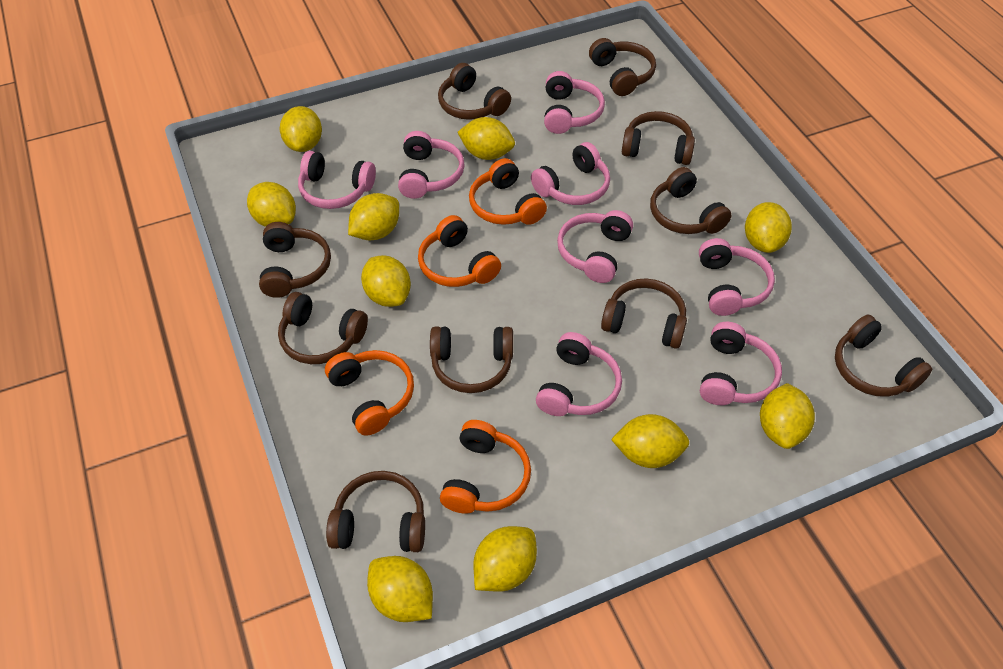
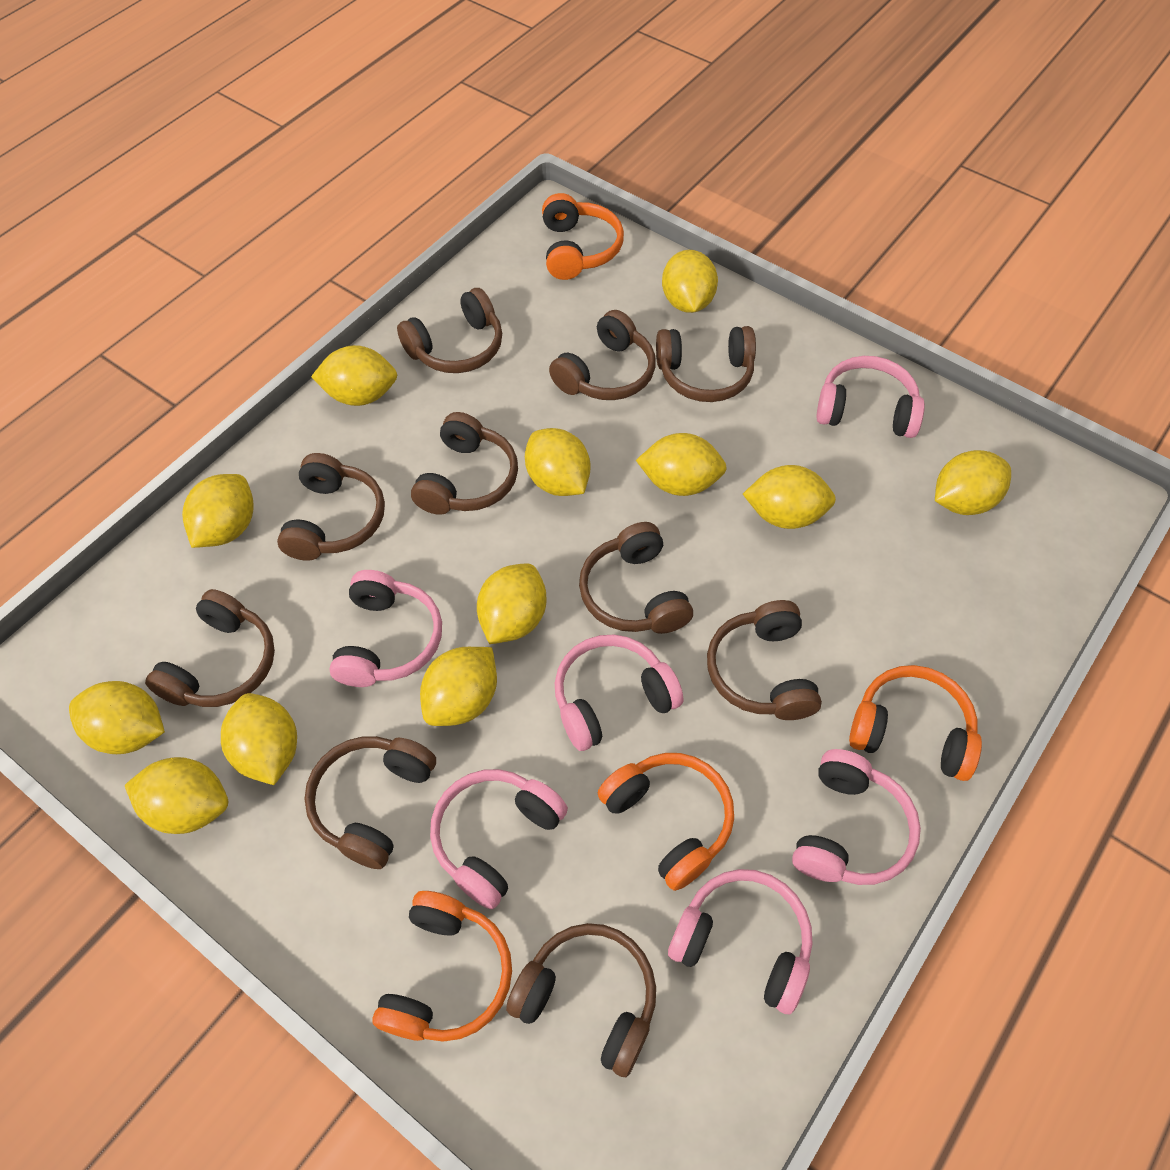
pink headphones: 8 -> 6
yellow lemon: 10 -> 12

